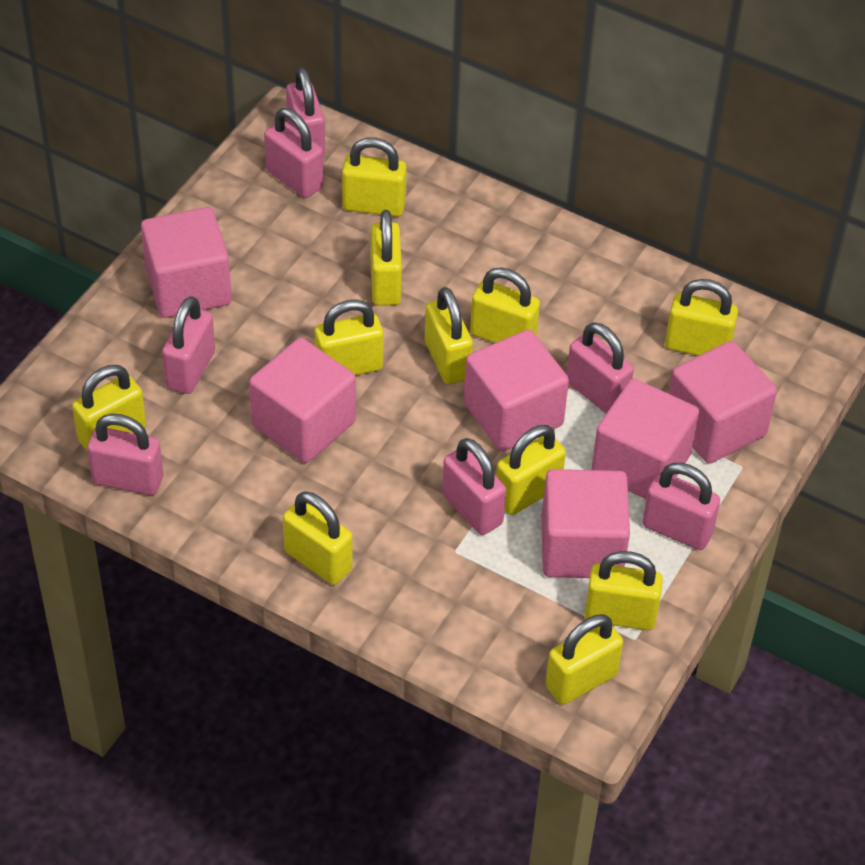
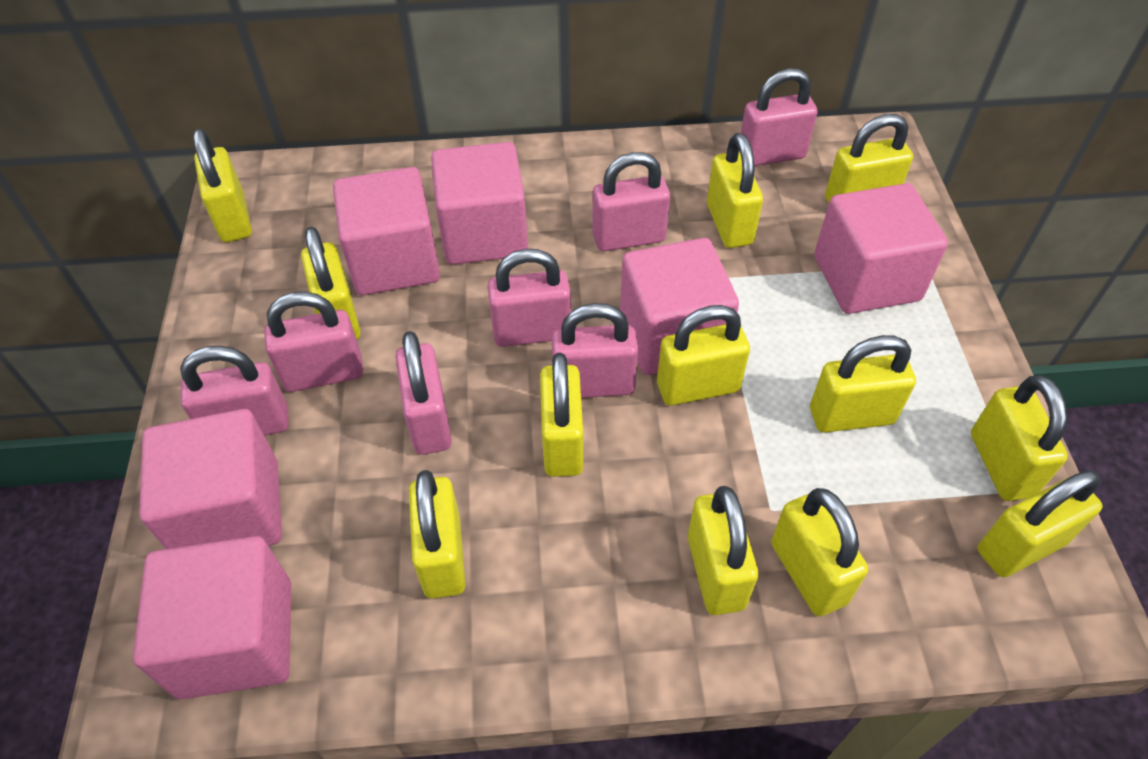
yellow padlock: 11 -> 12

